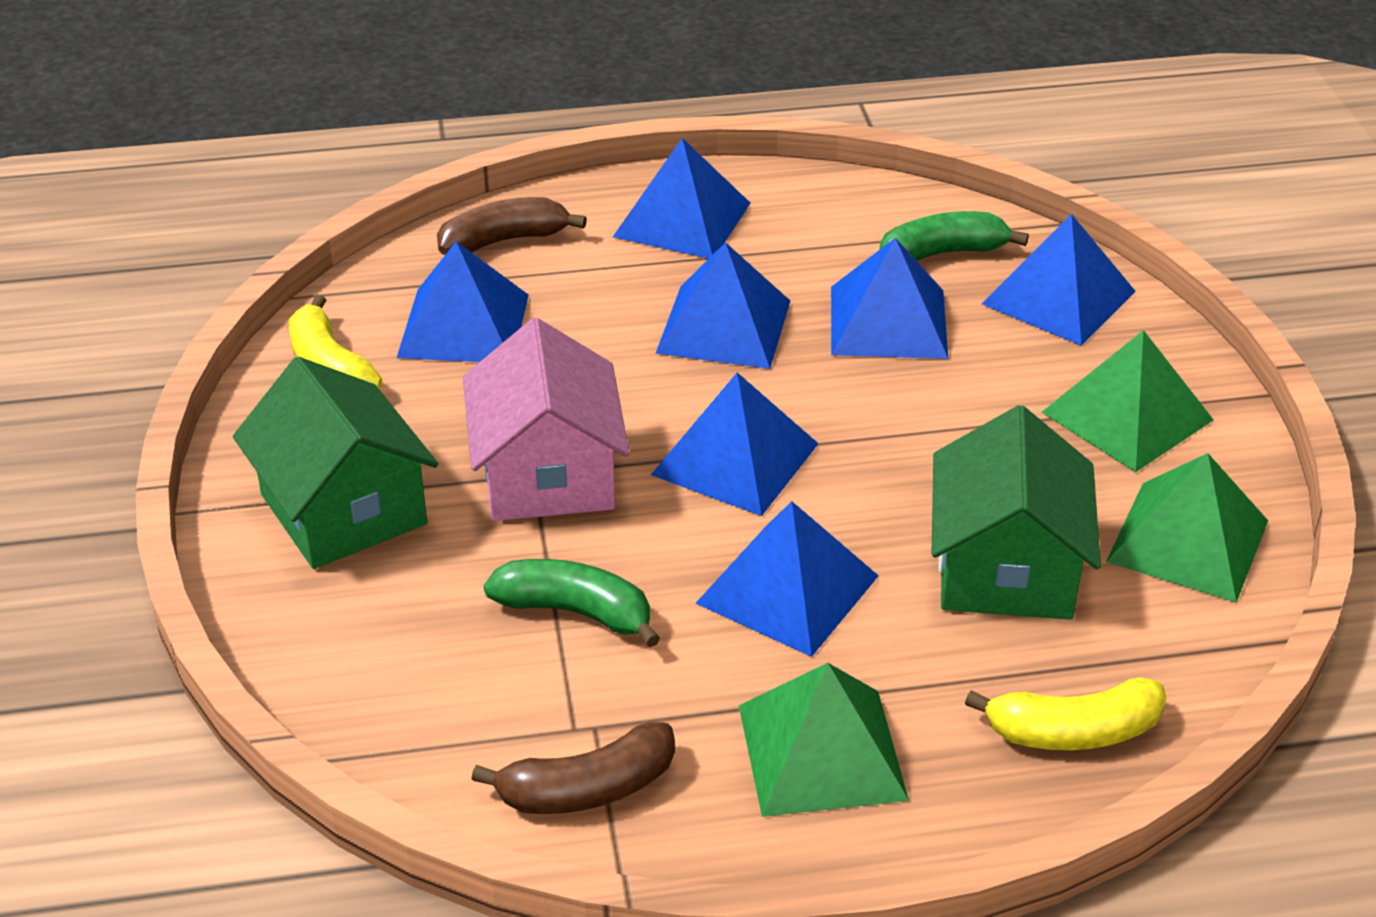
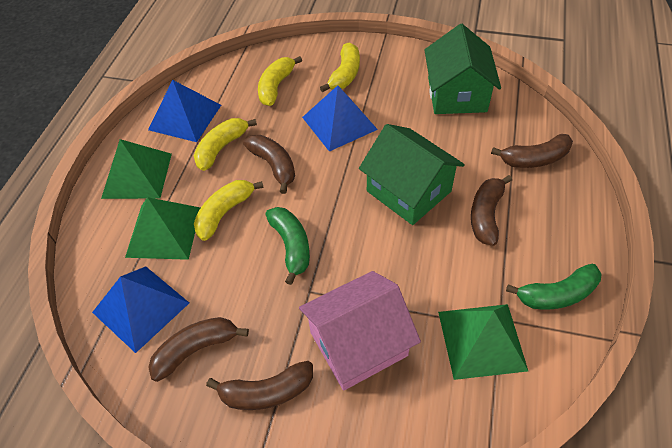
blue pyramid: 7 -> 3
brown banana: 2 -> 5
yellow banana: 2 -> 4

